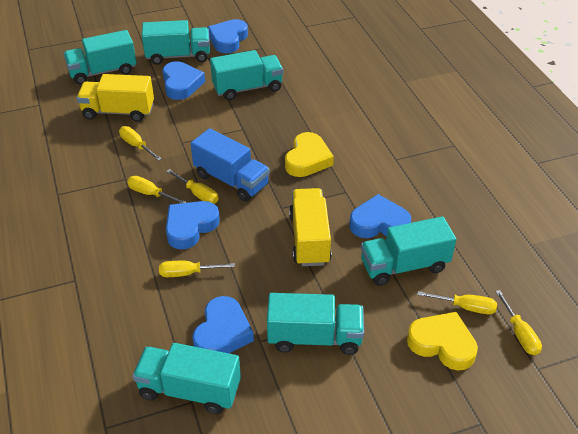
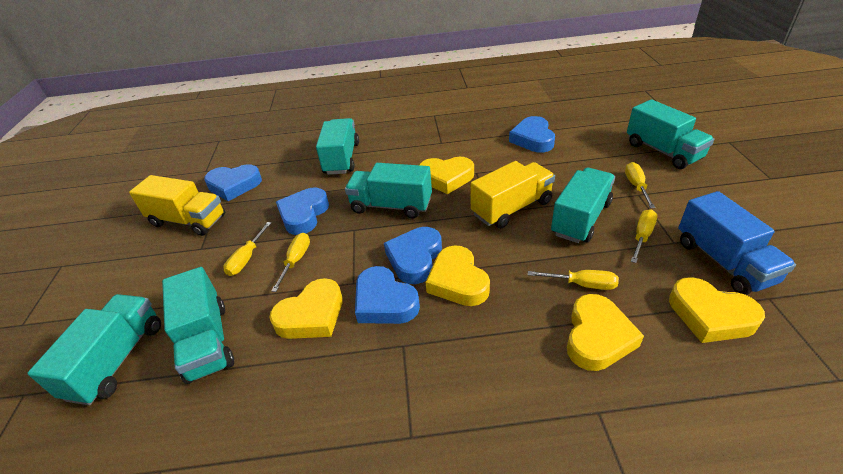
yellow heart: 2 -> 5
yellow screwdriver: 6 -> 5

